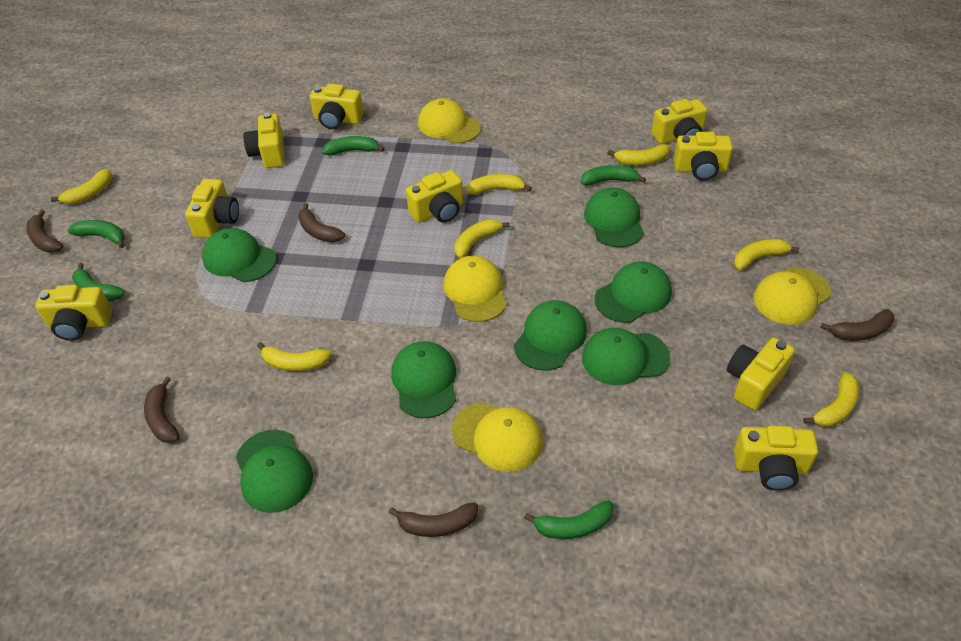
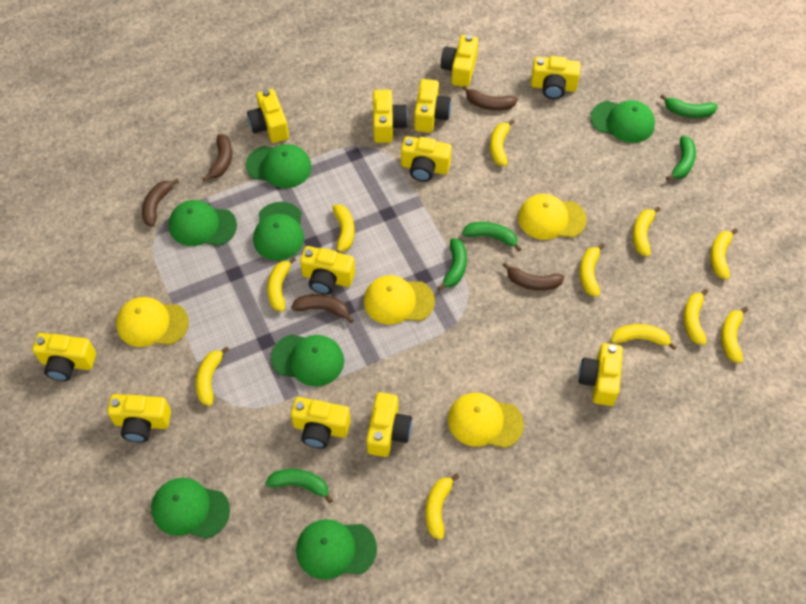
yellow banana: 7 -> 11
yellow camera: 9 -> 12

